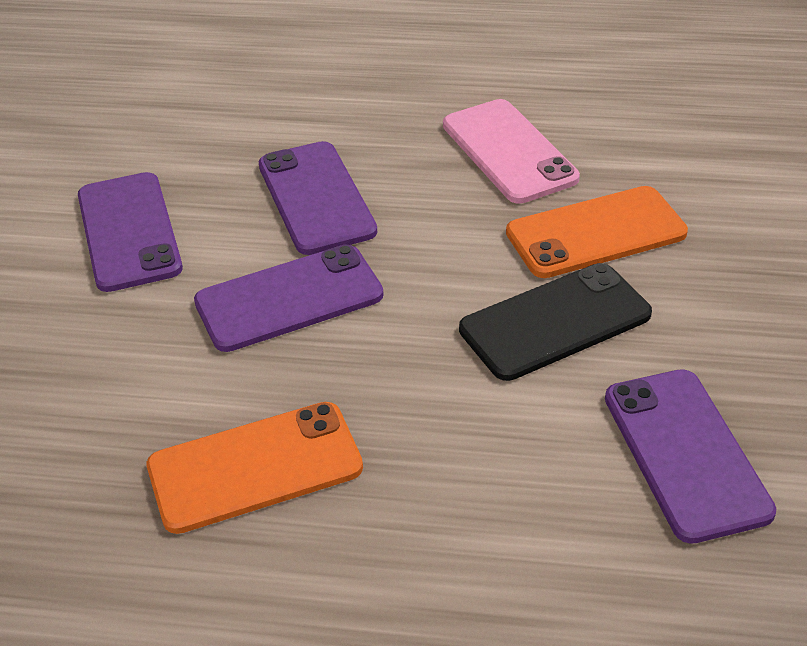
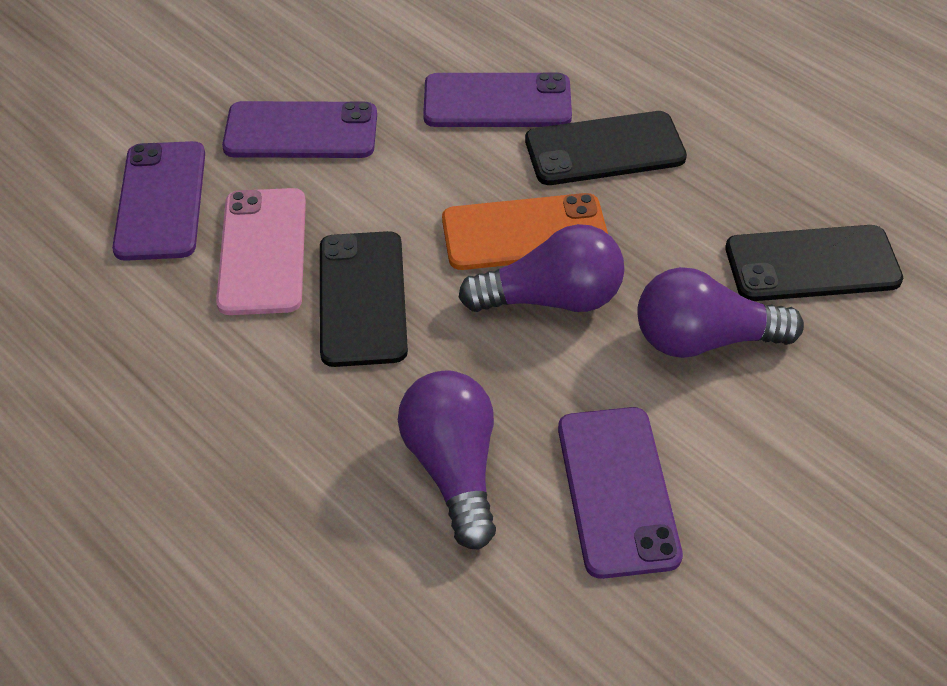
black phone: 1 -> 3
orange phone: 2 -> 1
purple light bulb: 0 -> 3

